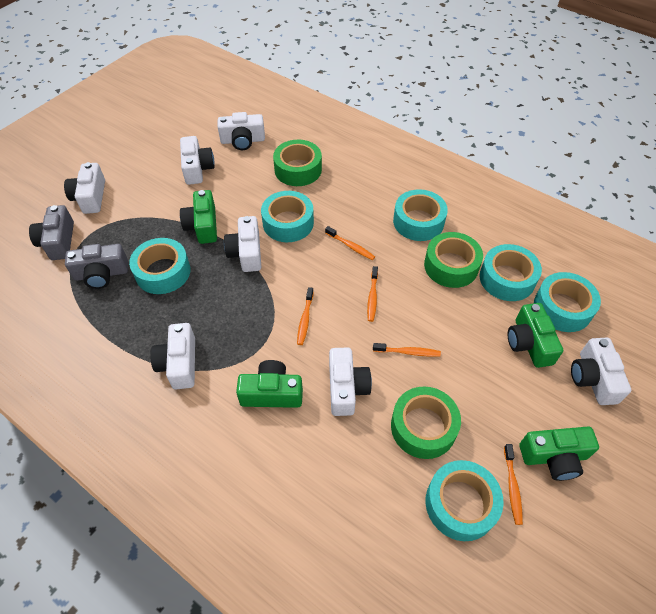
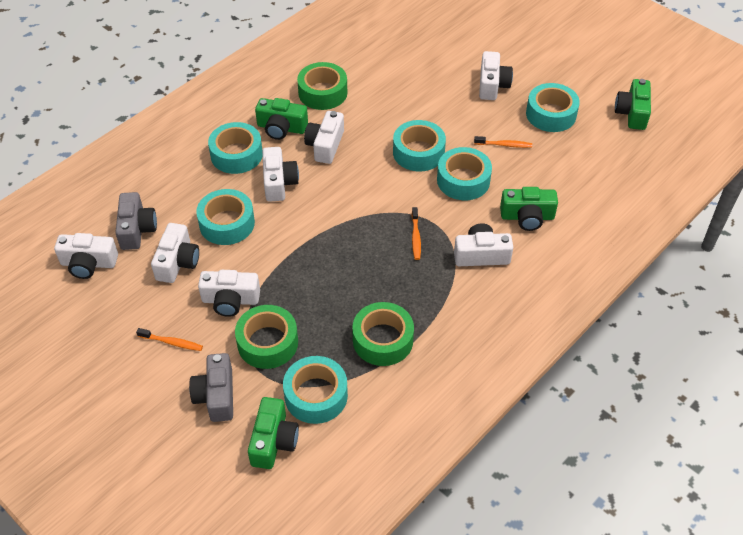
orange toothbrush: 5 -> 3

